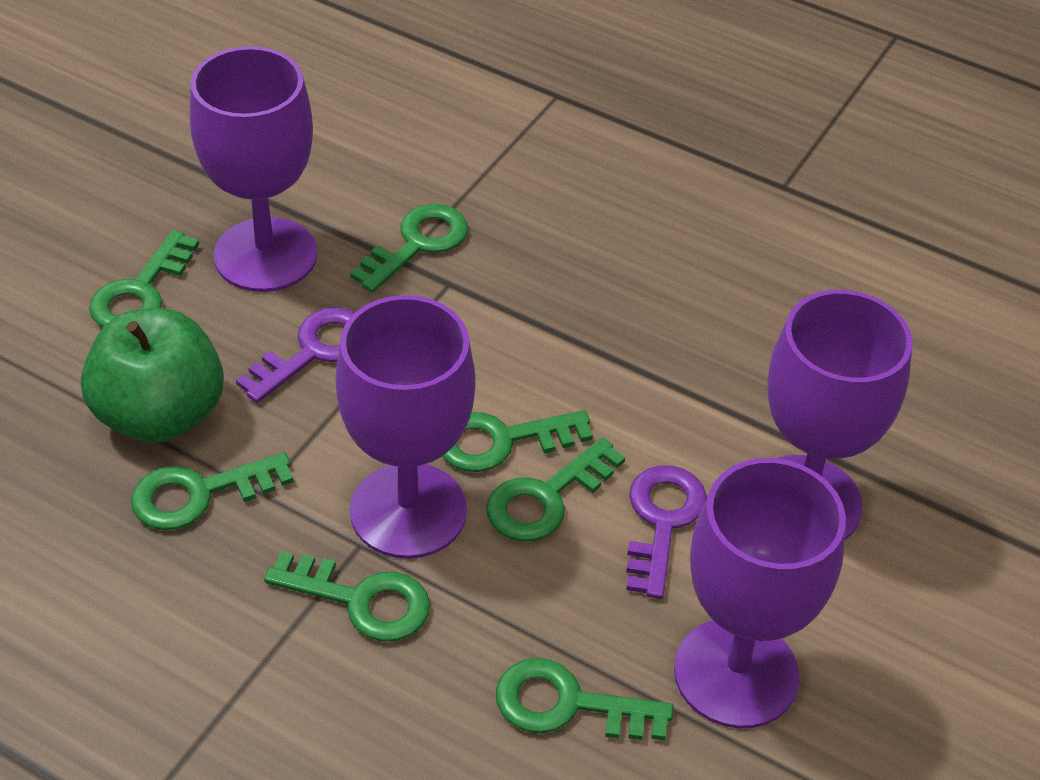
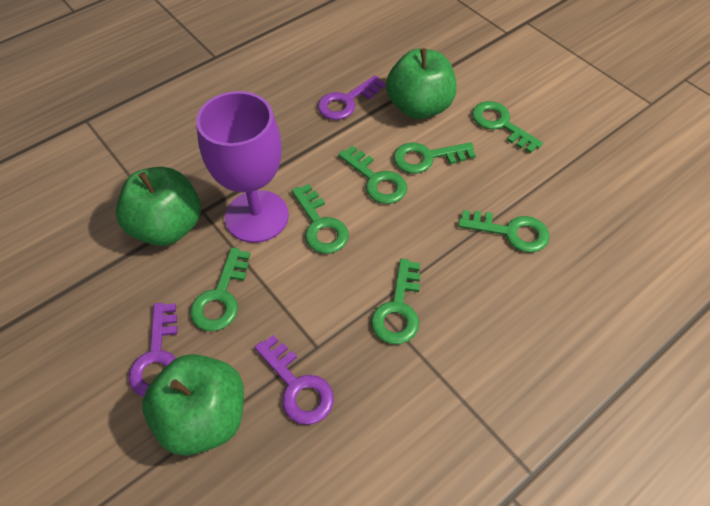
green apple: 1 -> 3
purple goblet: 4 -> 1
purple key: 2 -> 3

